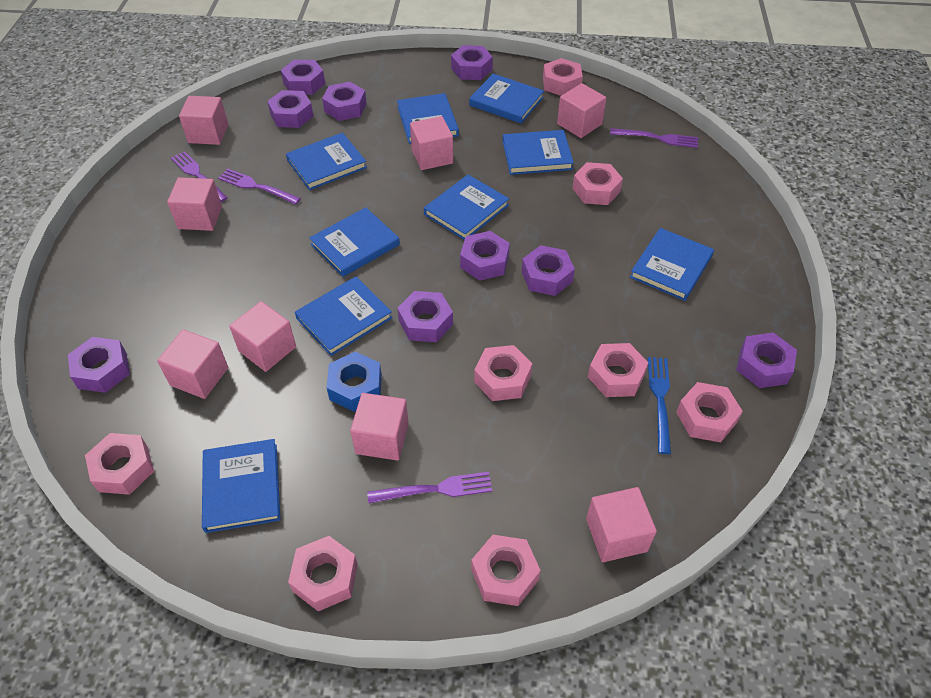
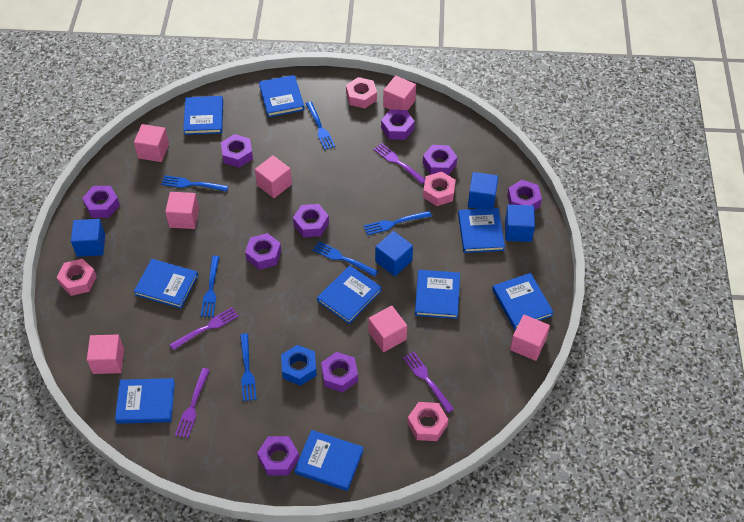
blue cube: 0 -> 4
blue fork: 1 -> 6
pink cube: 8 -> 7
pink nut: 8 -> 4

